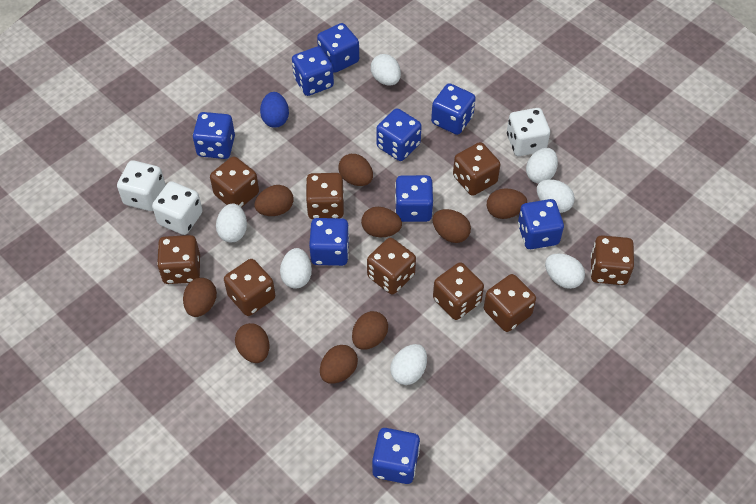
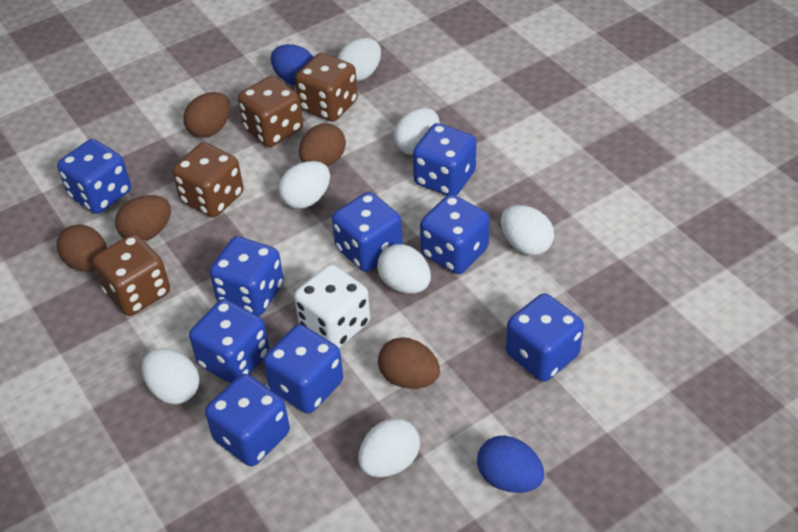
blue egg: 1 -> 2
brown dice: 9 -> 4
brown egg: 9 -> 5
white dice: 3 -> 1

